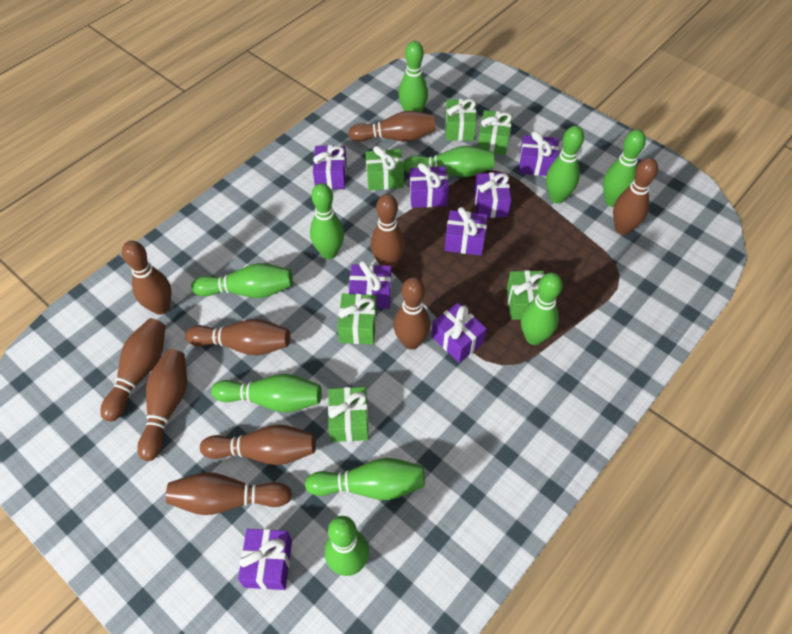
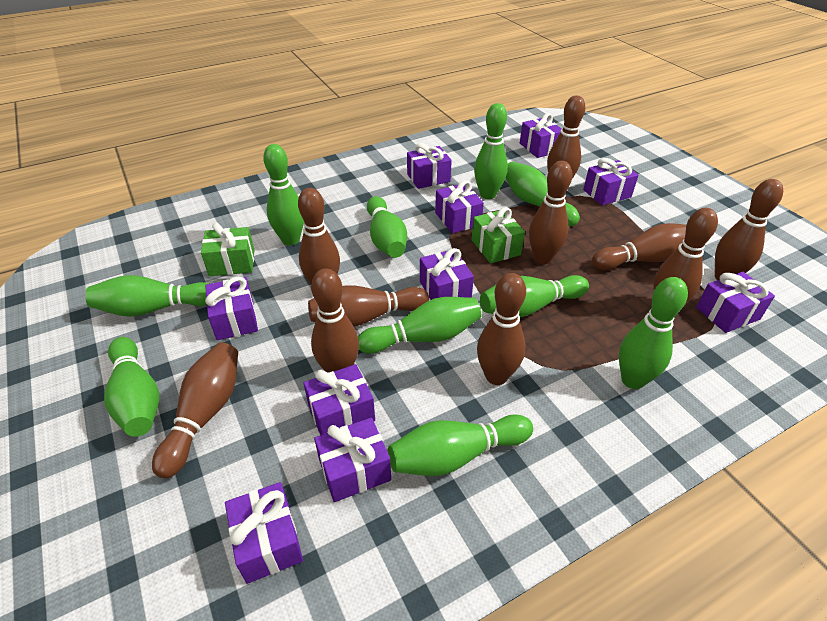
green gift: 6 -> 2
purple gift: 8 -> 10

